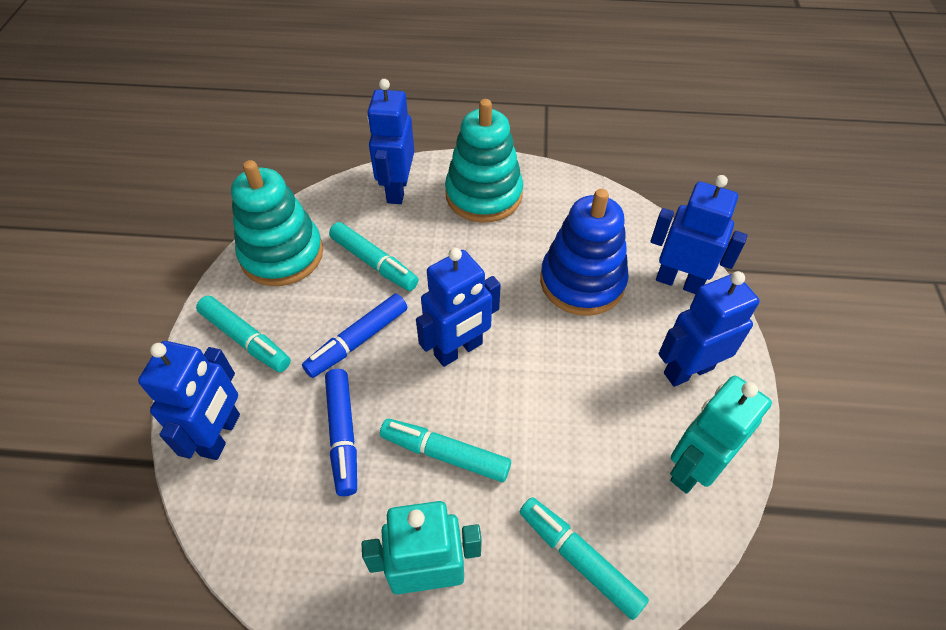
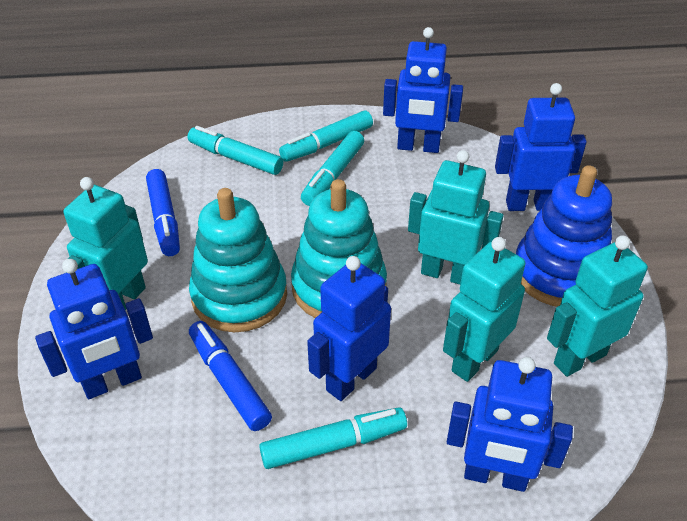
turquoise robot: 2 -> 4

